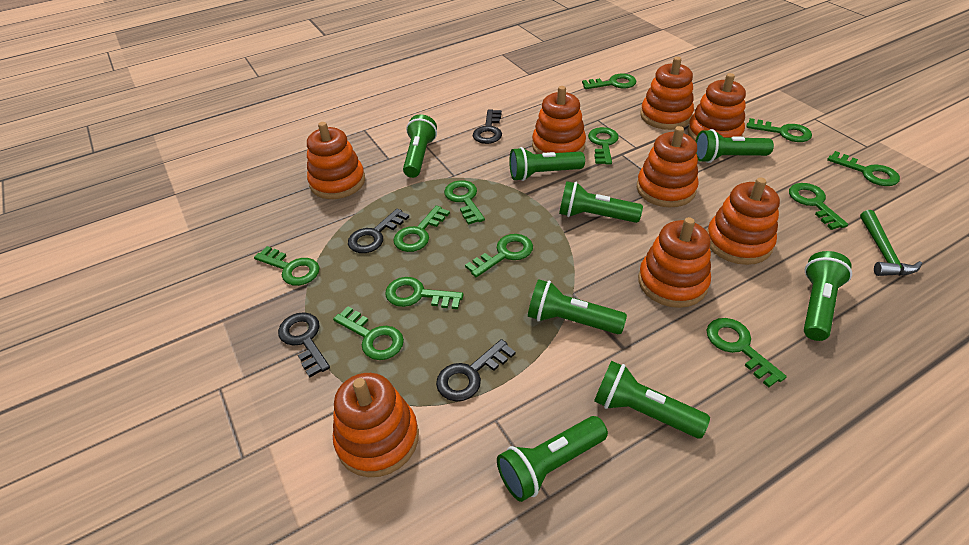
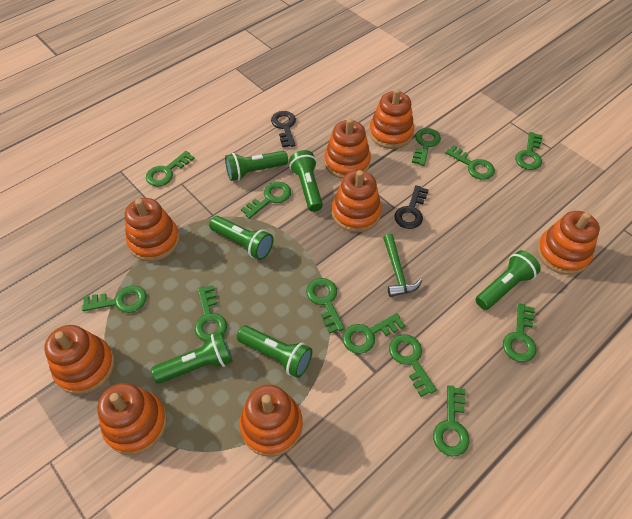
black key: 4 -> 2
green flashlight: 8 -> 6

